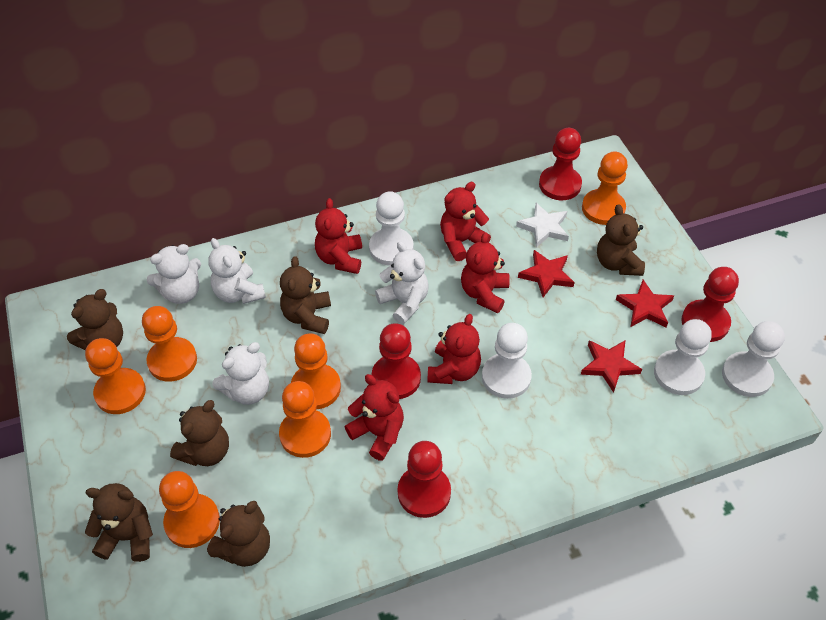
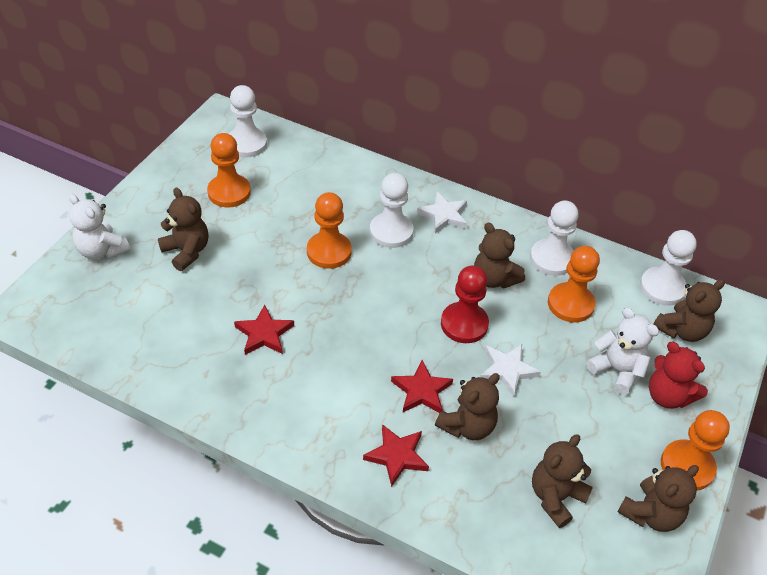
orange pawn: 6 -> 4
red pawn: 4 -> 1
red teddy bear: 5 -> 1
white star: 1 -> 2
white teddy bear: 4 -> 2

